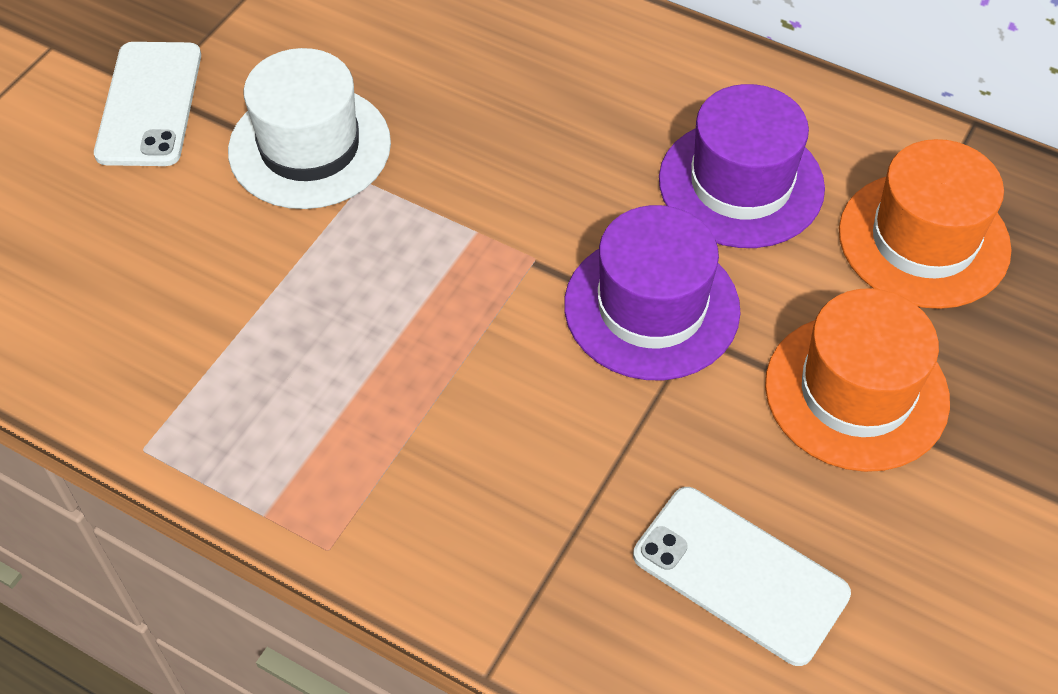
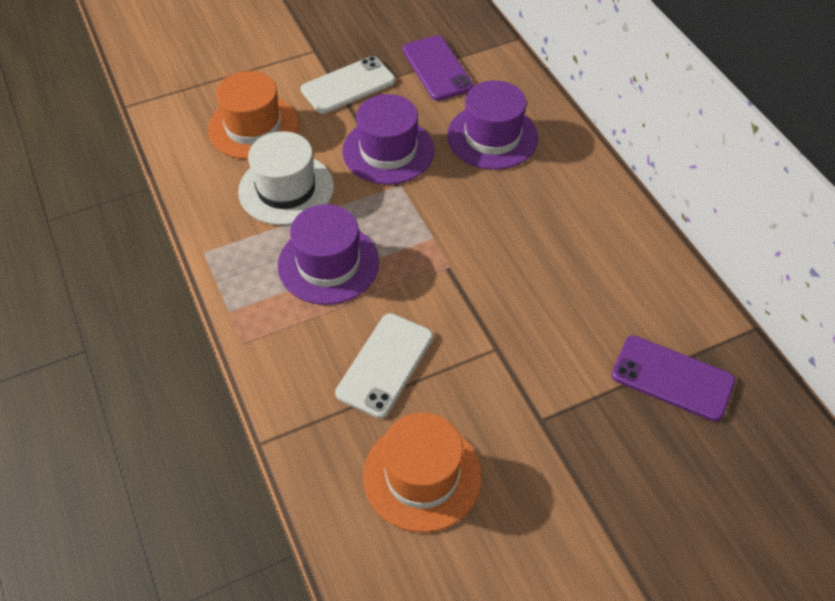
purple hat: 2 -> 3
purple phone: 0 -> 2

